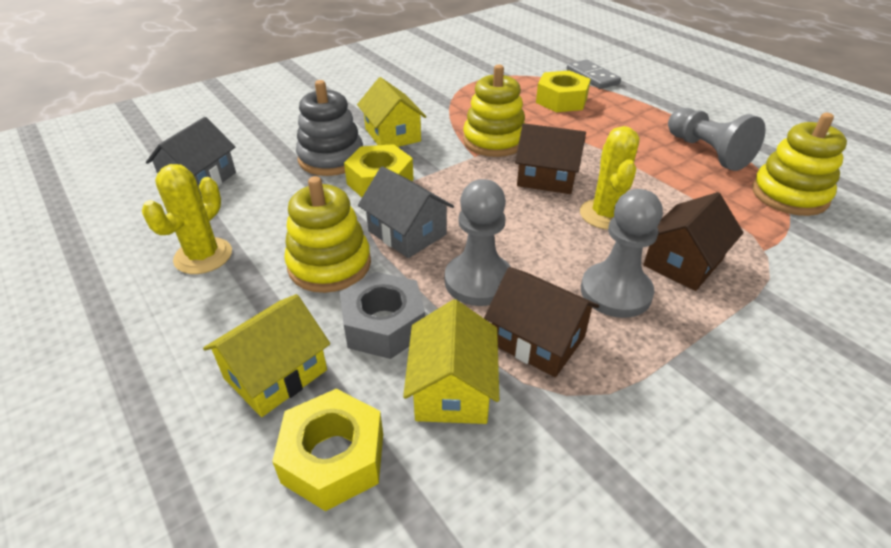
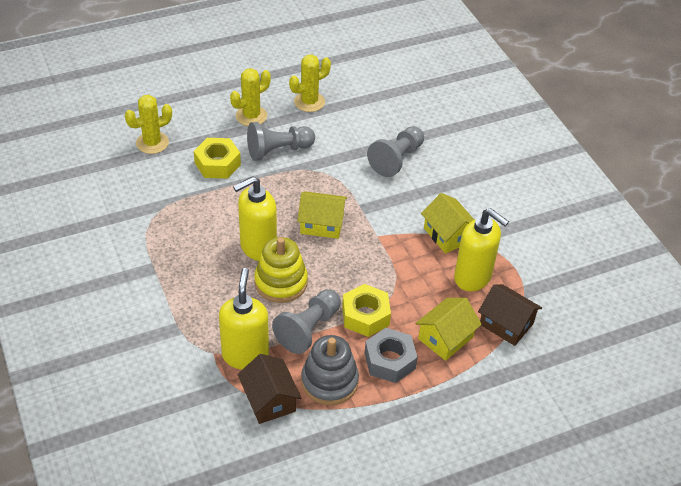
brown house: 3 -> 2
grey domino: 1 -> 0
grey house: 2 -> 0
yellow cactus: 2 -> 3
yellow nut: 3 -> 2
yellow soap dispenser: 0 -> 3
yellow stacking toy: 3 -> 1

